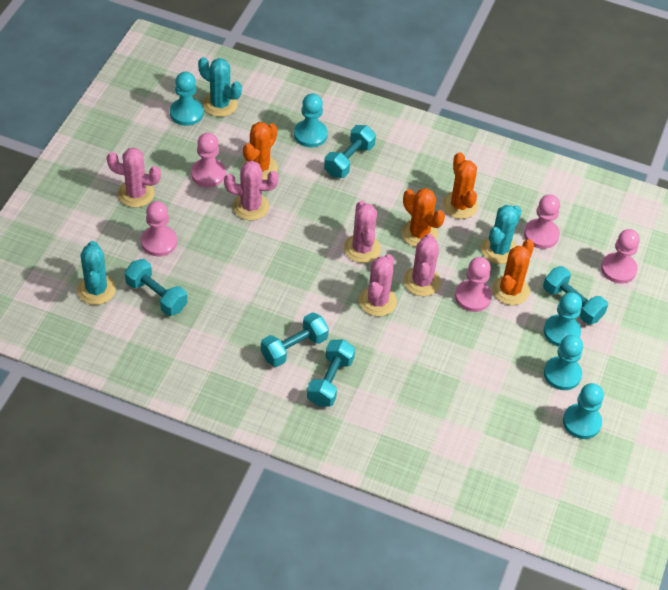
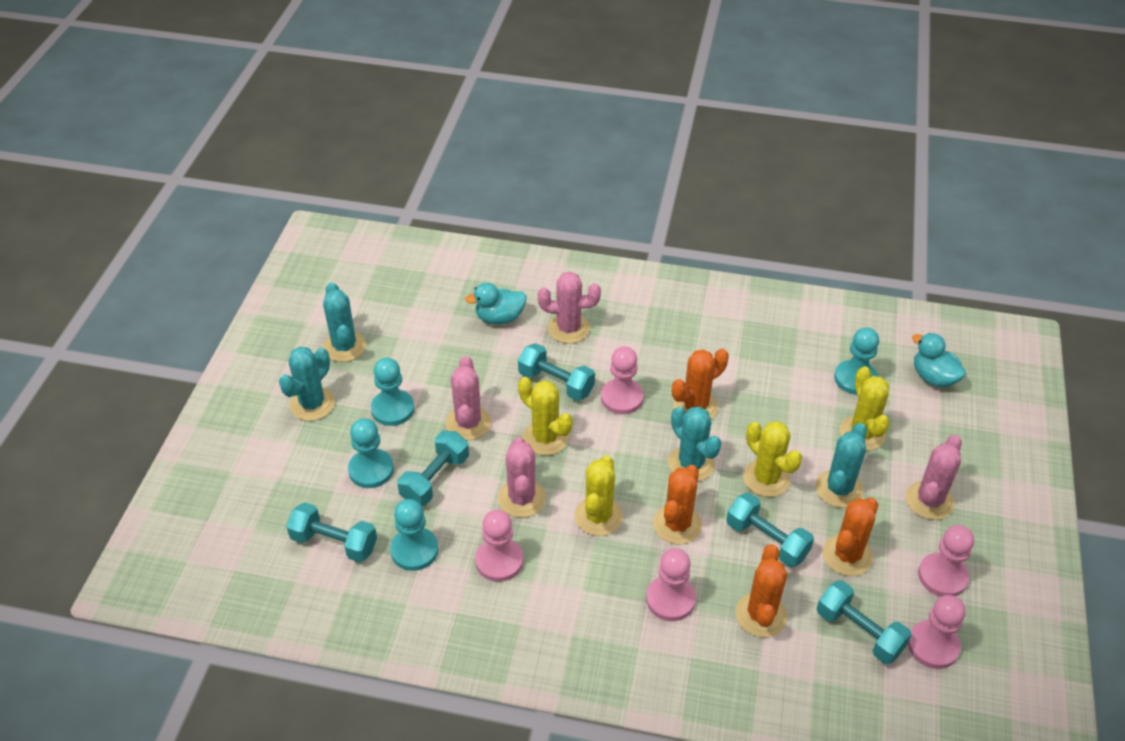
pink cactus: 5 -> 4
turquoise cactus: 3 -> 4
turquoise duck: 0 -> 2
turquoise pawn: 5 -> 4
yellow cactus: 0 -> 4

